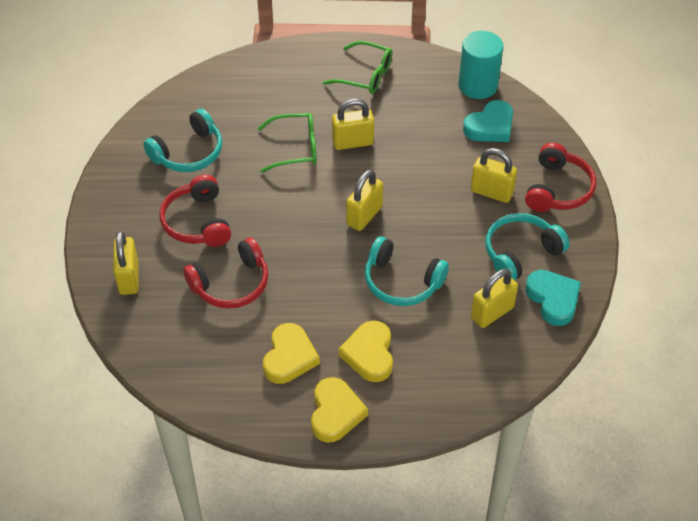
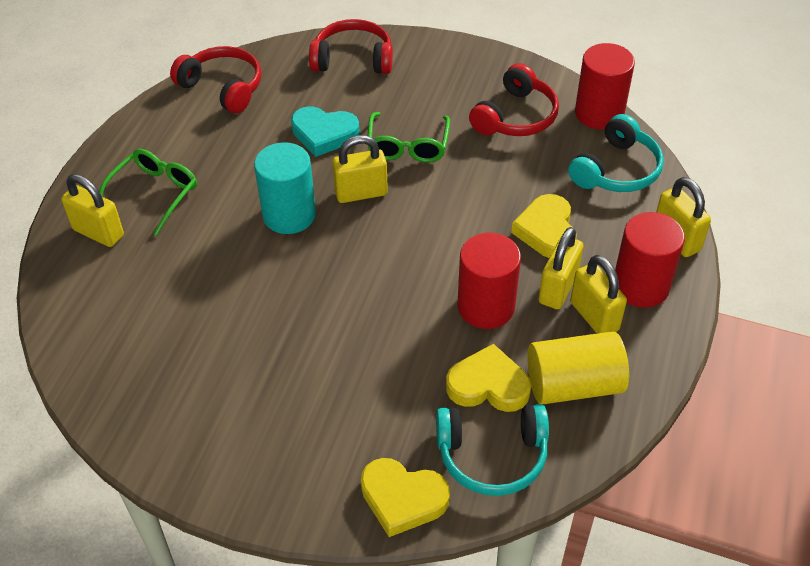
red cylinder: 0 -> 3
turquoise headphones: 3 -> 2
turquoise heart: 2 -> 1
yellow cylinder: 0 -> 1

